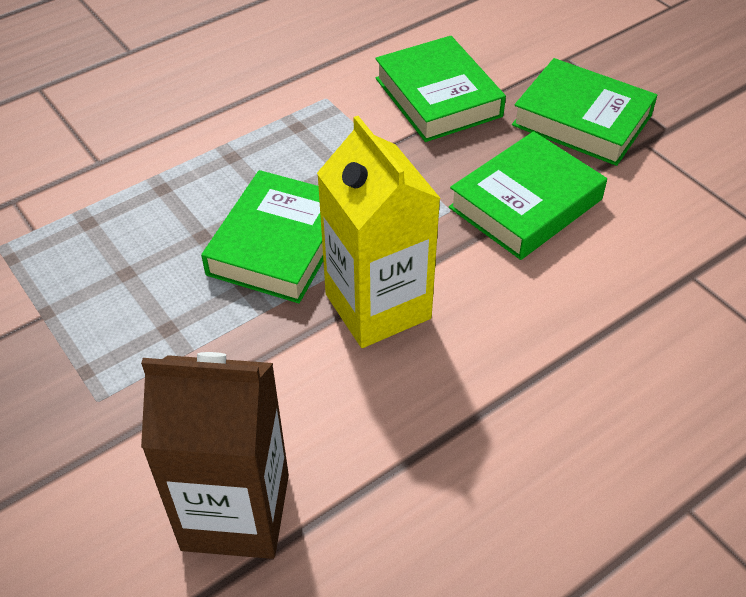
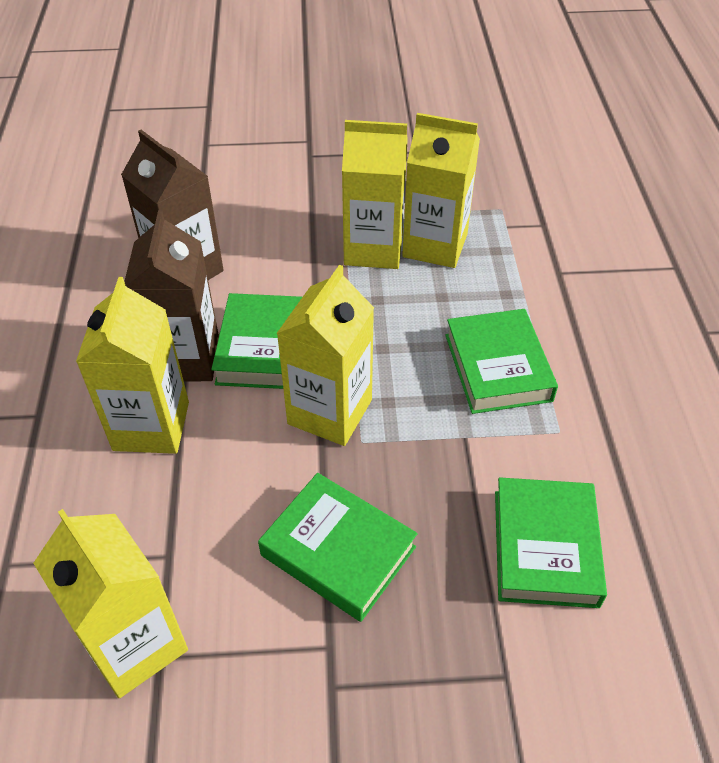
brown carton: 1 -> 2
yellow carton: 1 -> 5

